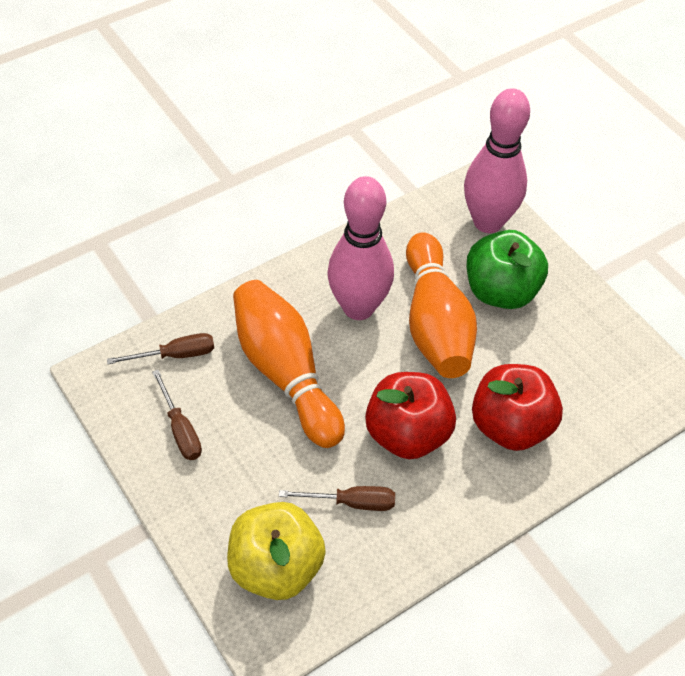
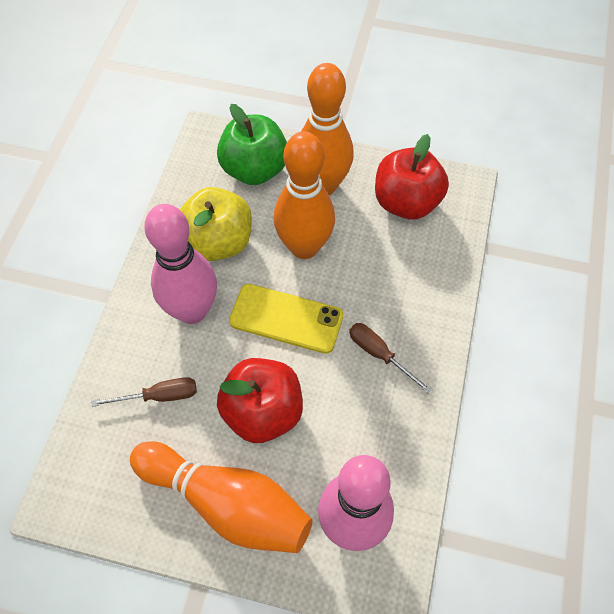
brown screwdriver: 3 -> 2
orange bowling pin: 2 -> 3
yellow phone: 0 -> 1

